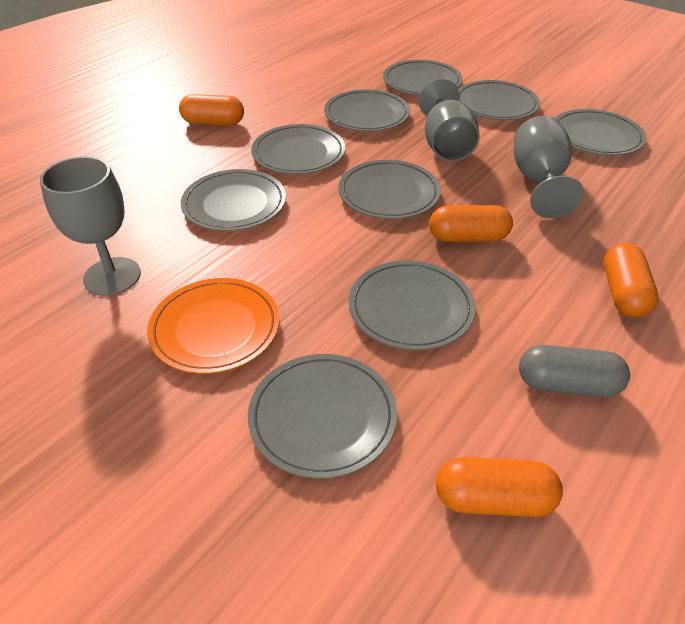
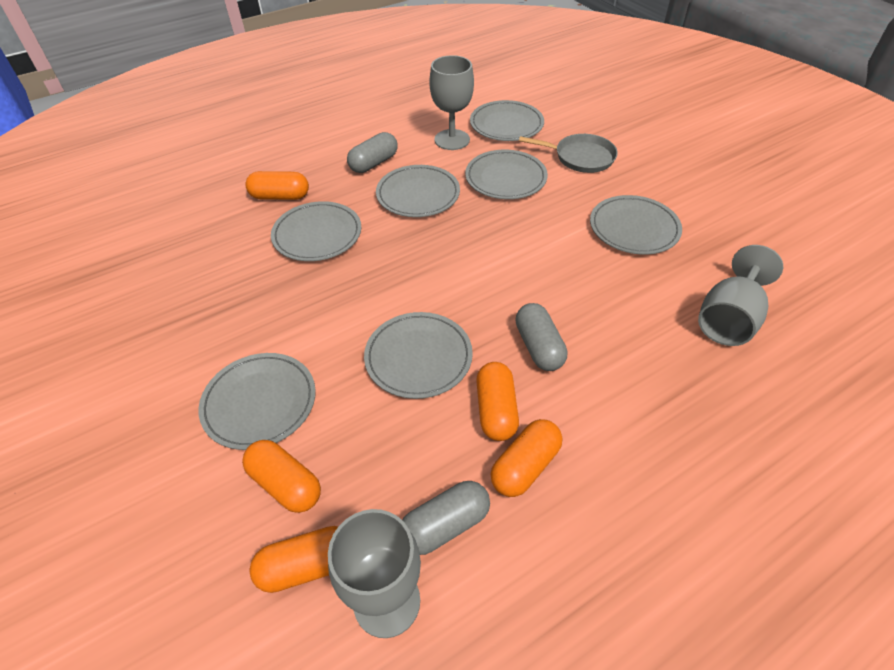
grey capsule: 1 -> 3
grey pan: 0 -> 1
grey plate: 9 -> 7
orange capsule: 4 -> 5
orange plate: 1 -> 0

